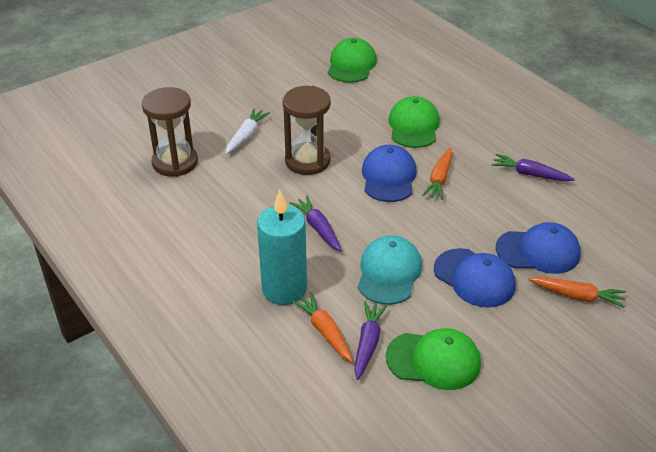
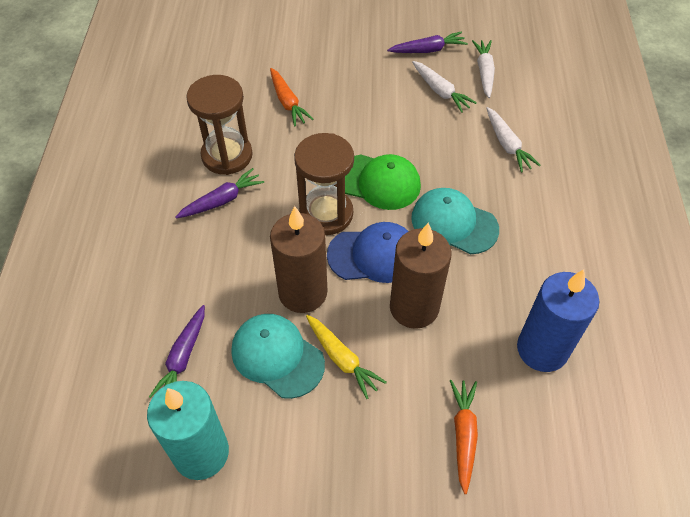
blue candle: 0 -> 1
blue cap: 3 -> 1
brown candle: 0 -> 2
green cap: 3 -> 1
orange carrot: 3 -> 2
turquoise cap: 1 -> 2
white carrot: 1 -> 3
yellow carrot: 0 -> 1

